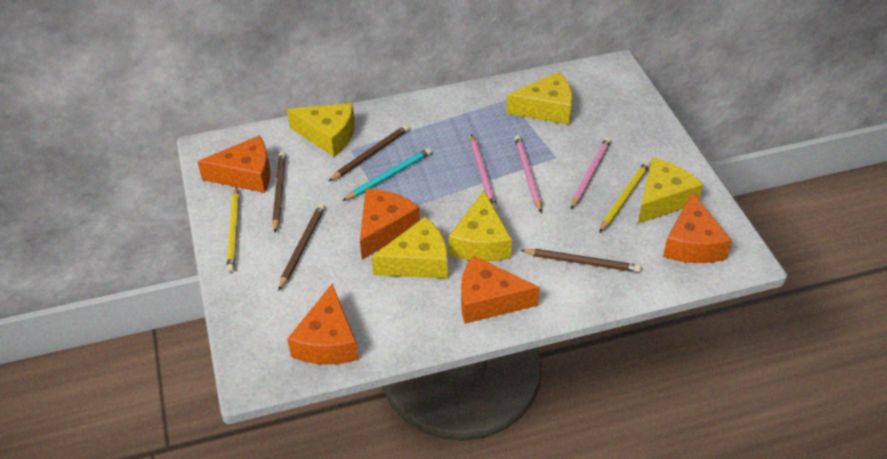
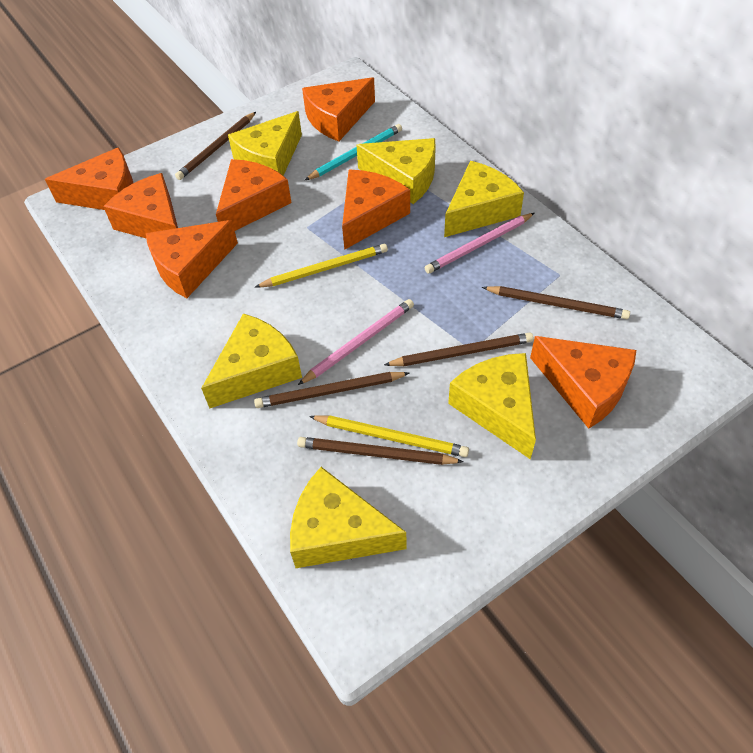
brown pencil: 4 -> 5
orange cheese: 5 -> 7
pink pencil: 3 -> 2
yellow cheese: 5 -> 6

